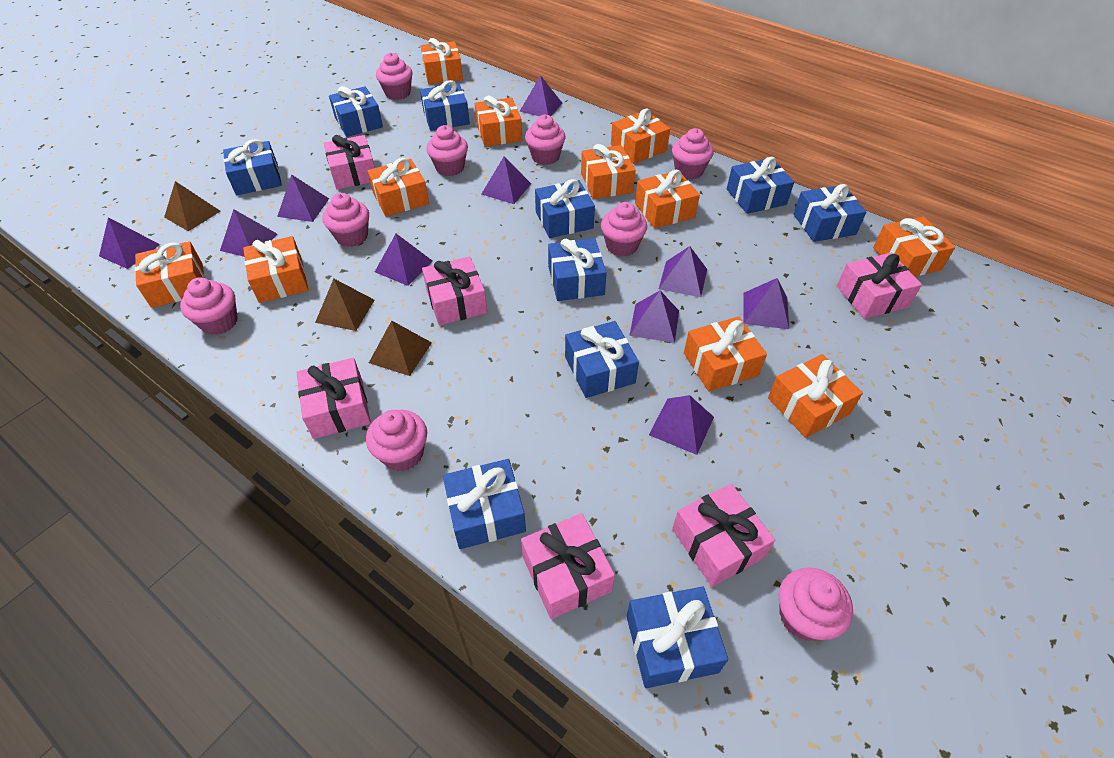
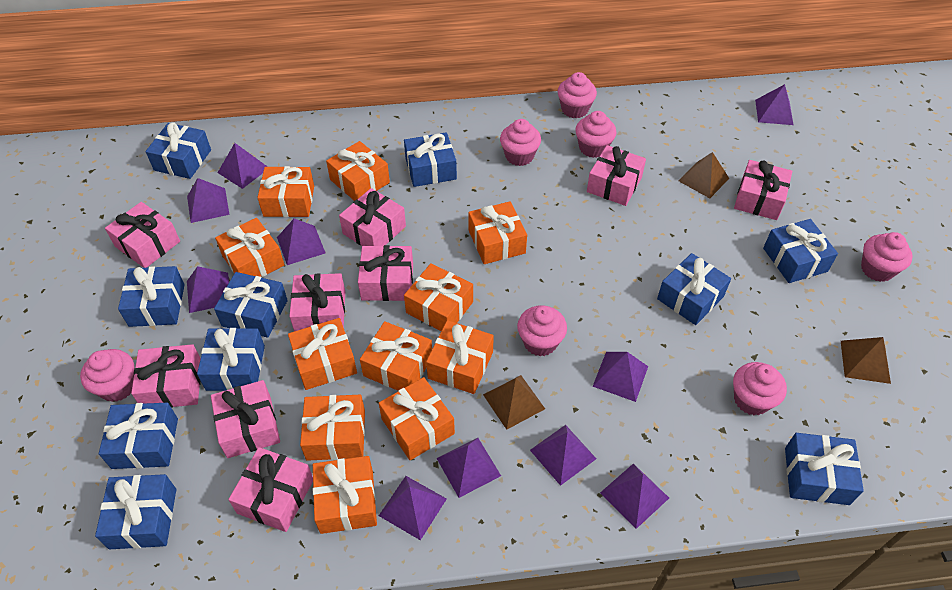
pink cupcake: 9 -> 7
pink gift: 6 -> 9

